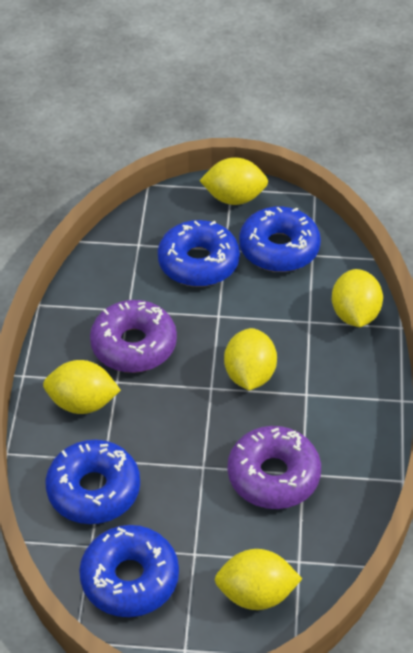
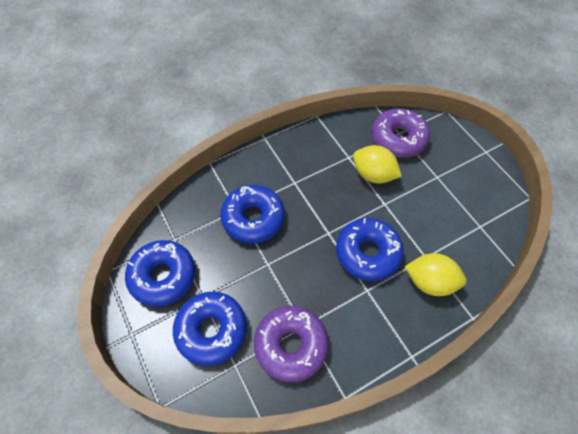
yellow lemon: 5 -> 2

